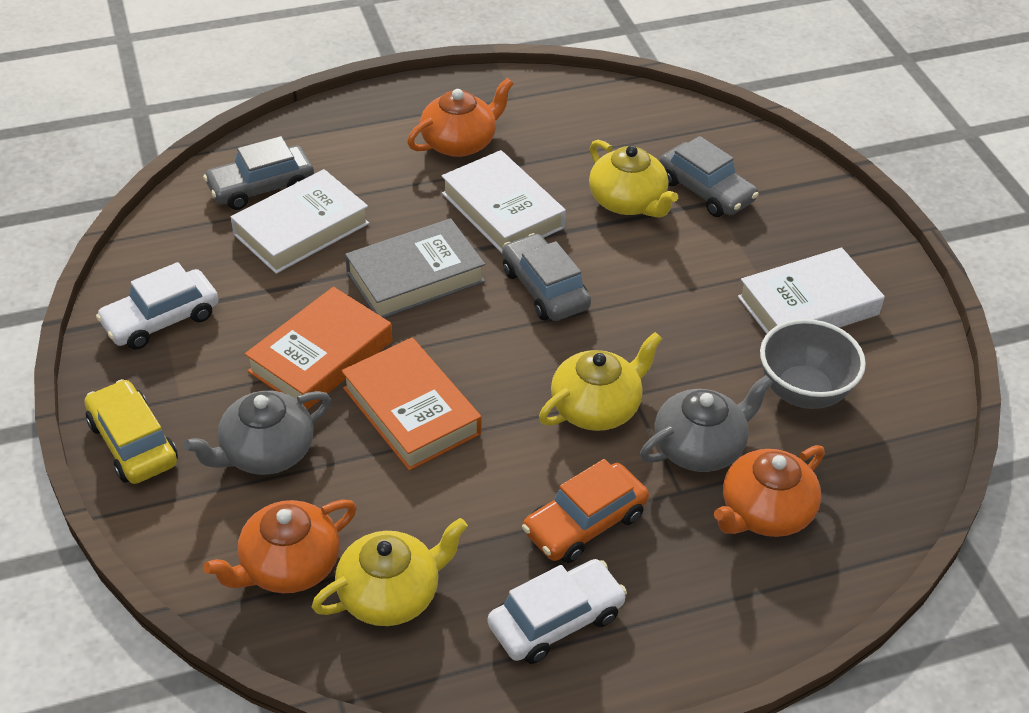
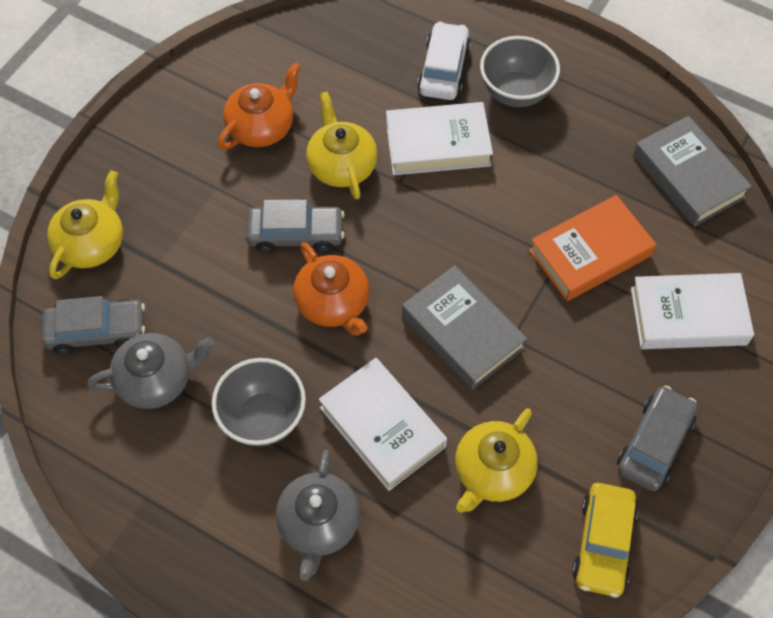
grey book: 1 -> 2
grey bowl: 1 -> 2
orange book: 2 -> 1
orange car: 1 -> 0
orange teapot: 3 -> 2
white car: 2 -> 1

